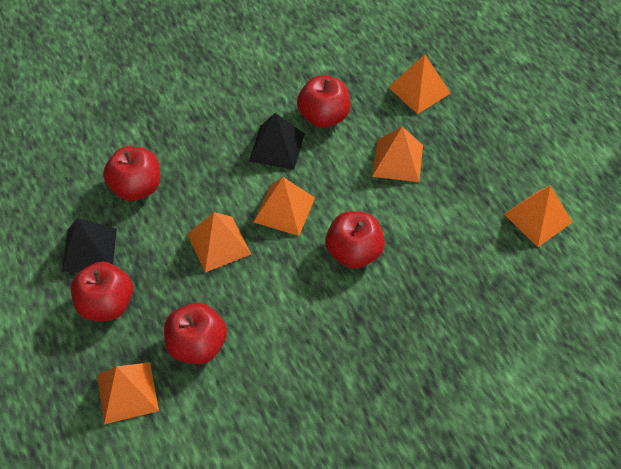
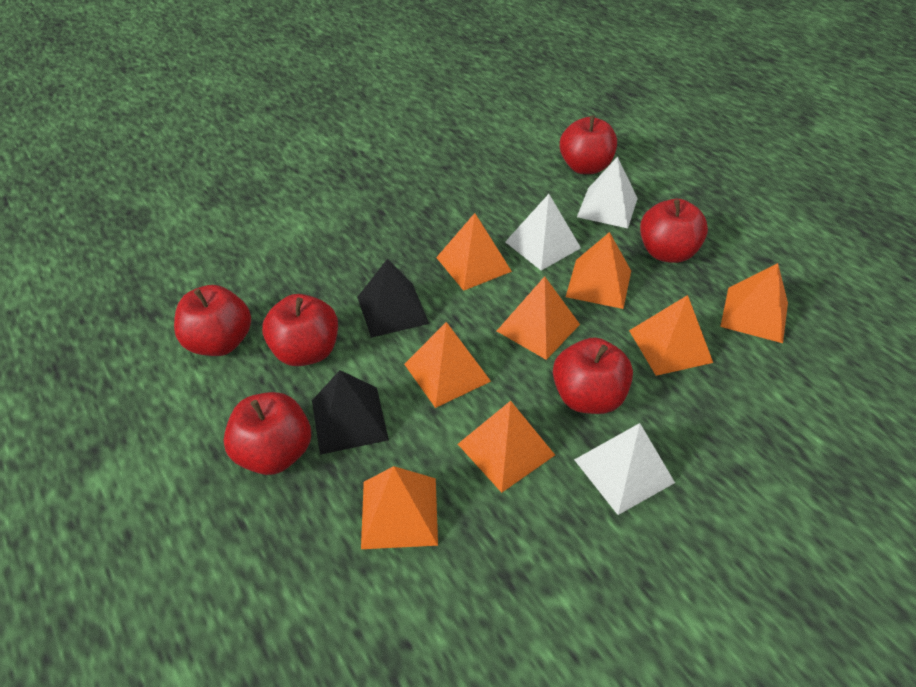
orange pyramid: 6 -> 8
red apple: 5 -> 6
white pyramid: 0 -> 3

